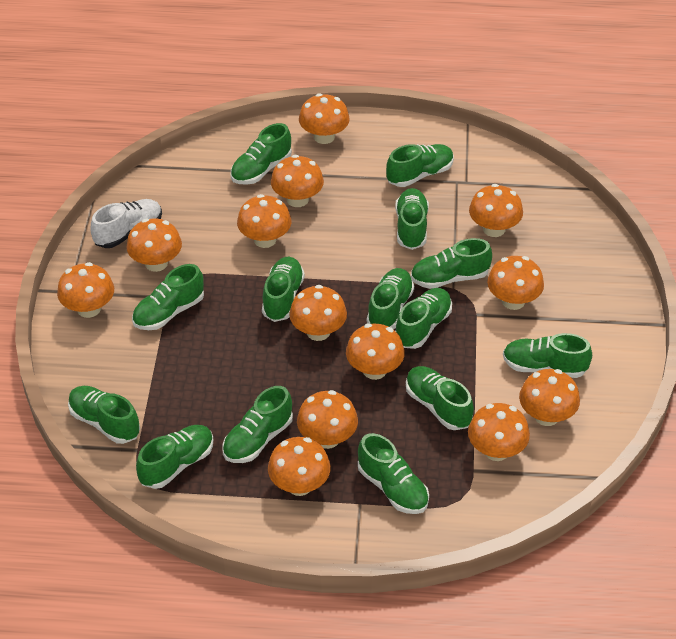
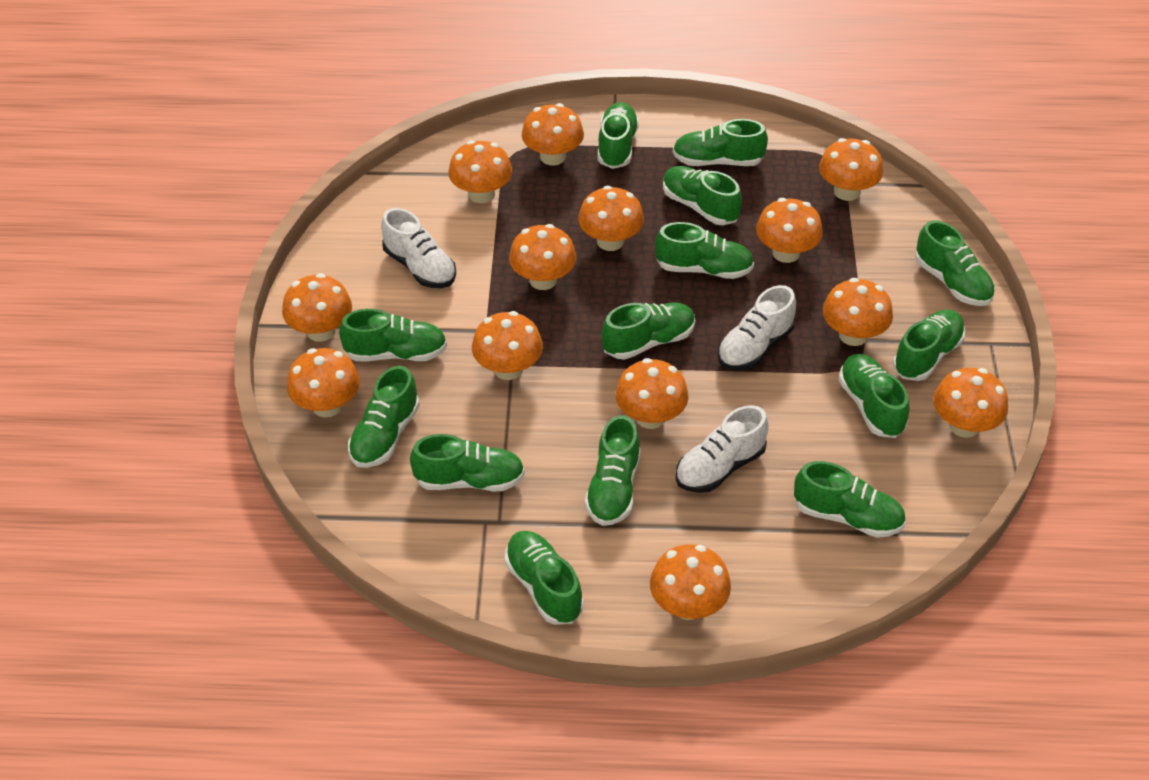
white shoe: 1 -> 3

